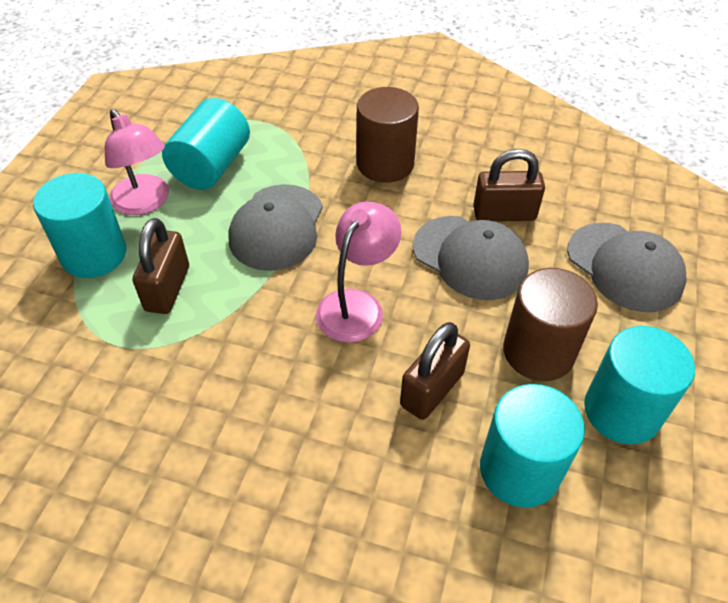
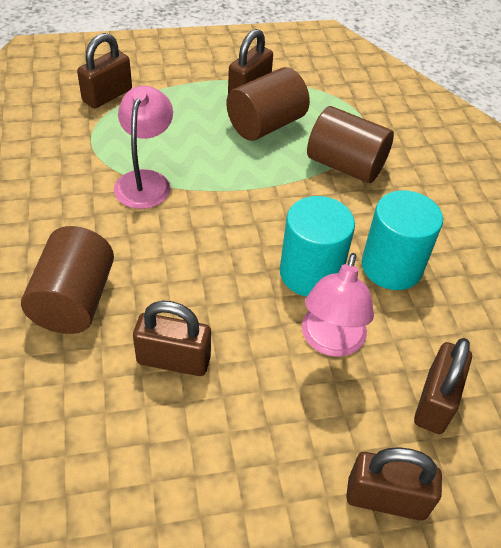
brown cylinder: 2 -> 3
brown padlock: 3 -> 5
grey cap: 3 -> 0
turquoise cylinder: 4 -> 2

